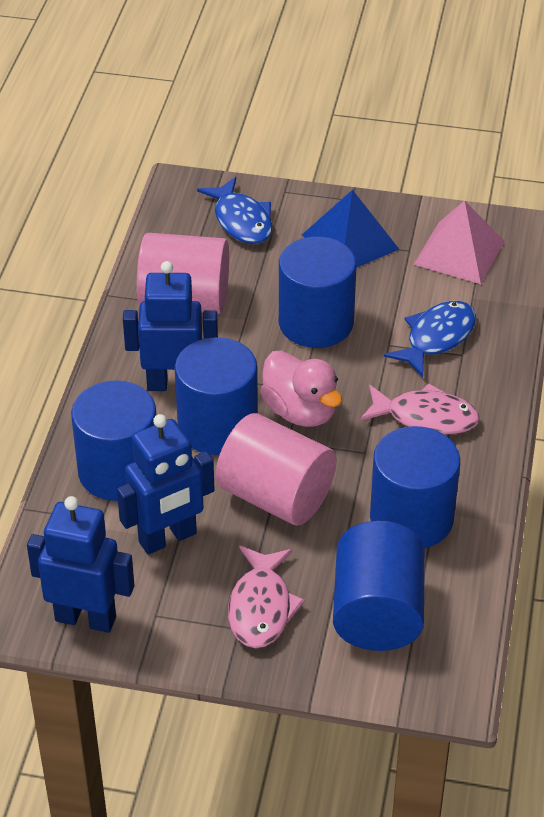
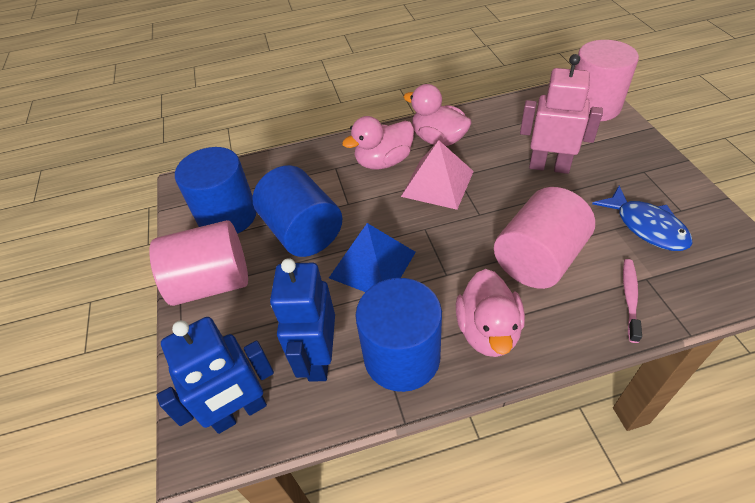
blue cylinder: 5 -> 3
blue fish: 2 -> 1
blue robot: 3 -> 2
pink cylinder: 2 -> 3
pink duck: 1 -> 3
pink fish: 2 -> 0
pink robot: 0 -> 1
pink toothbrush: 0 -> 1

